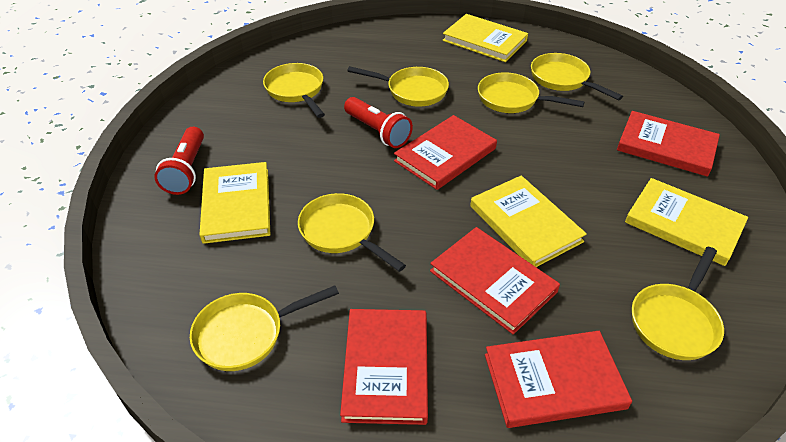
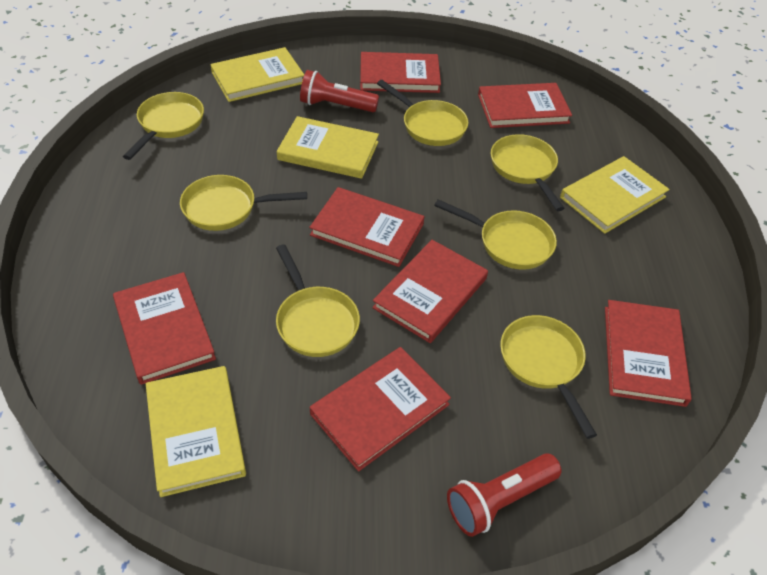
red book: 5 -> 7

